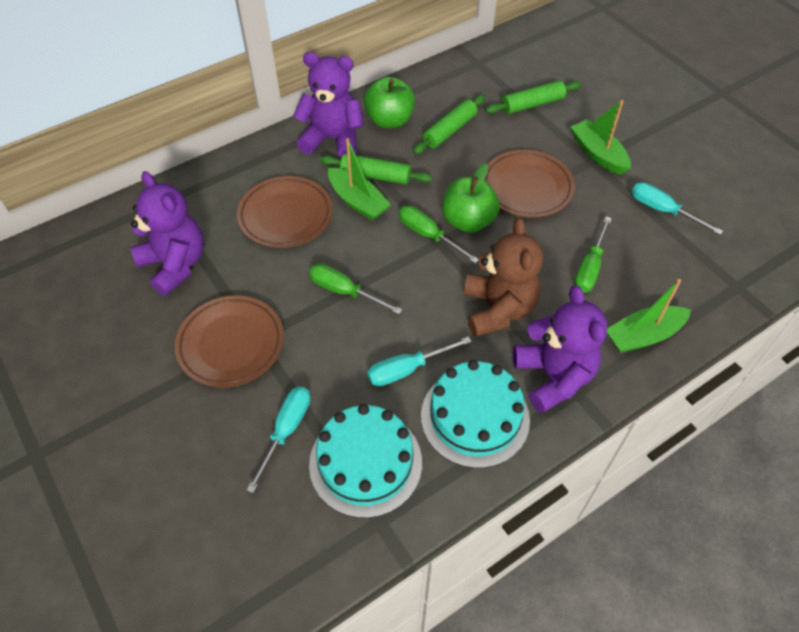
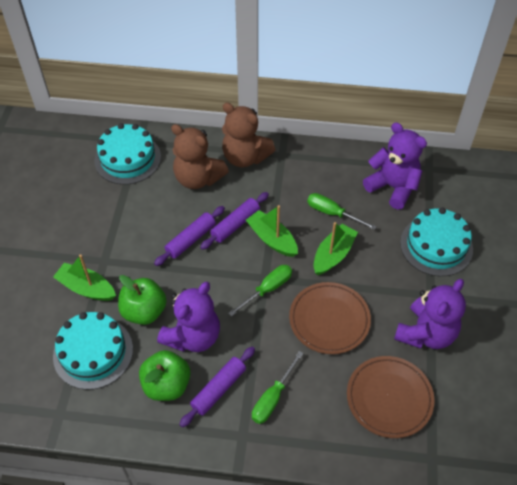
brown plate: 3 -> 2
brown teddy bear: 1 -> 2
green rolling pin: 3 -> 0
purple rolling pin: 0 -> 3
turquoise cake: 2 -> 3
turquoise screwdriver: 3 -> 0

